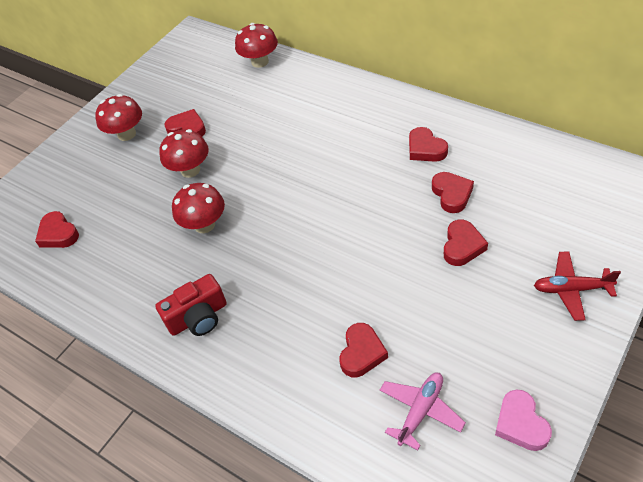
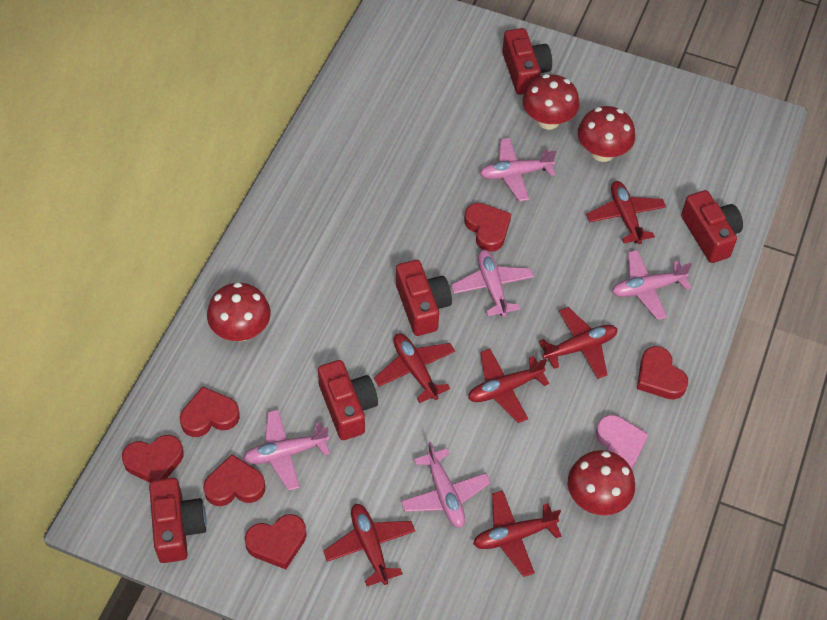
pink plane: 1 -> 5
red camera: 1 -> 5
red plane: 1 -> 6

